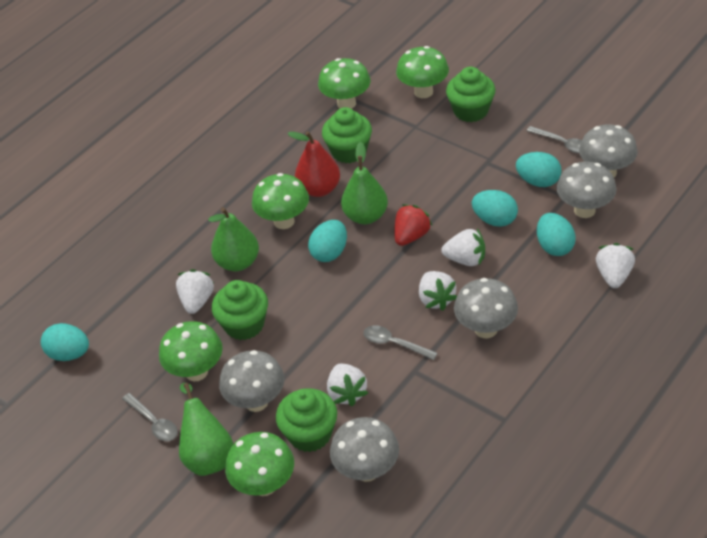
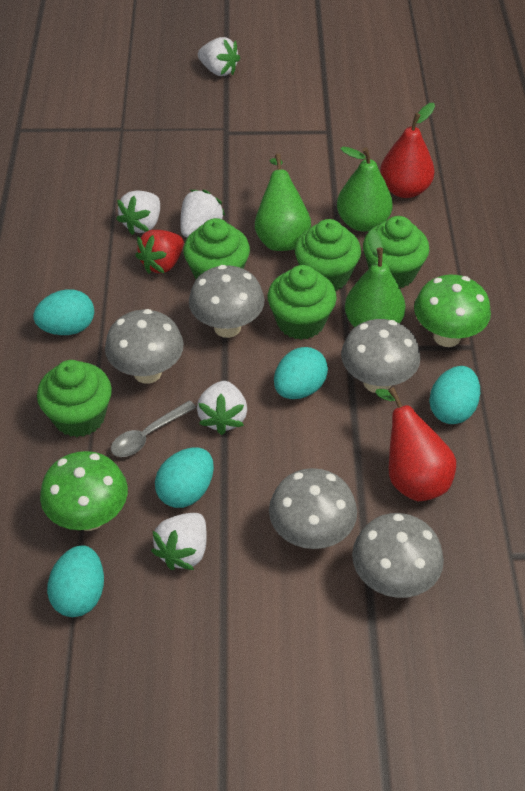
green cupcake: 4 -> 5
green mushroom: 5 -> 2
grey spoon: 3 -> 1
red pear: 1 -> 2

